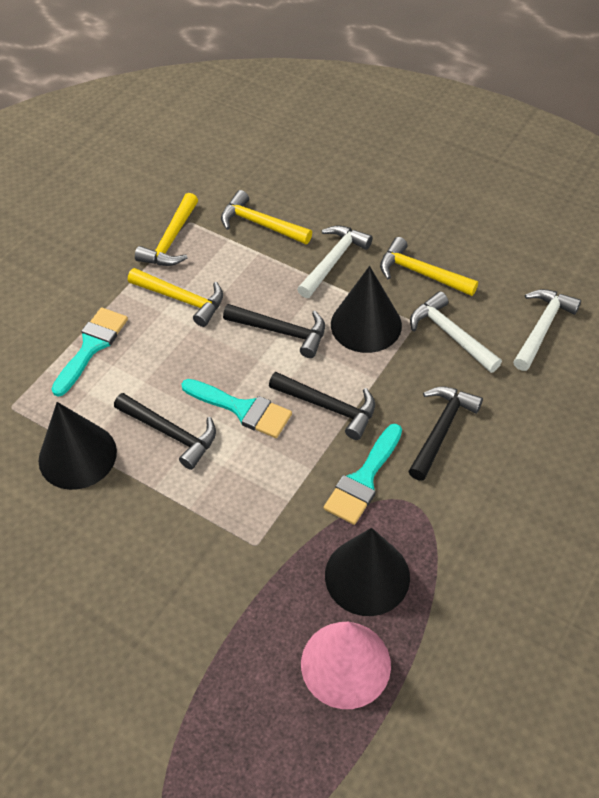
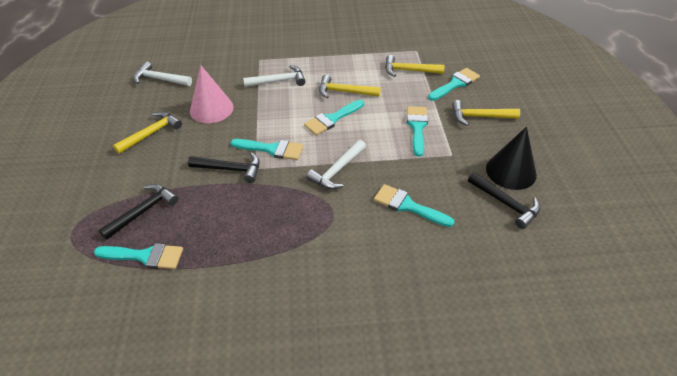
black cone: 3 -> 1
black hammer: 4 -> 3
turquoise brush: 3 -> 6

